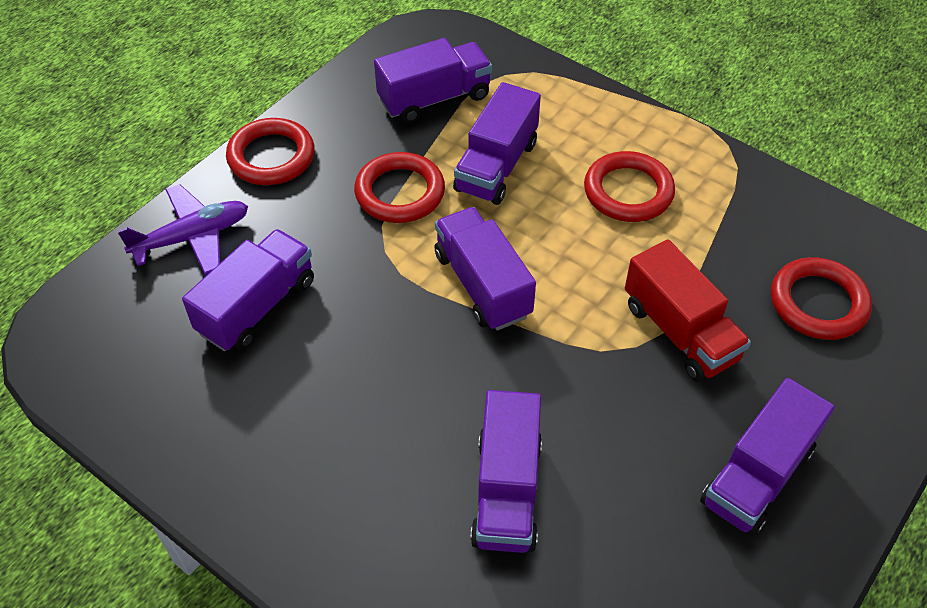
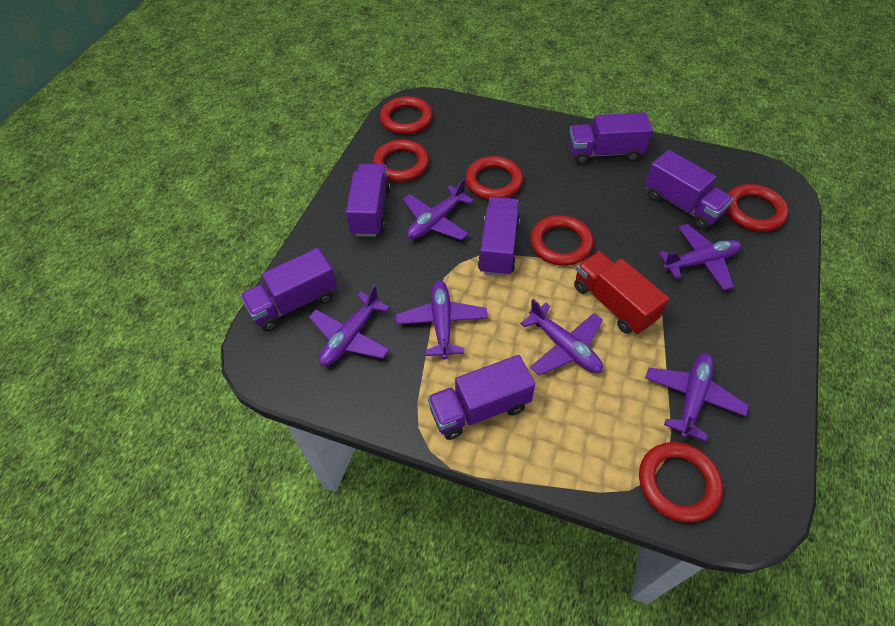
purple plane: 1 -> 6
red ring: 4 -> 6

